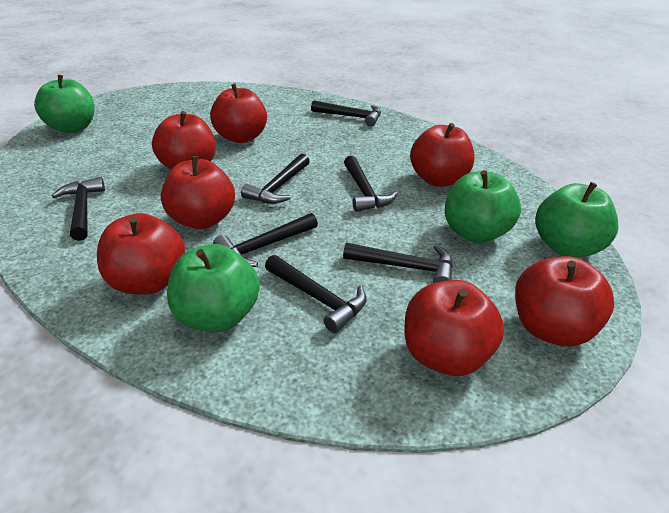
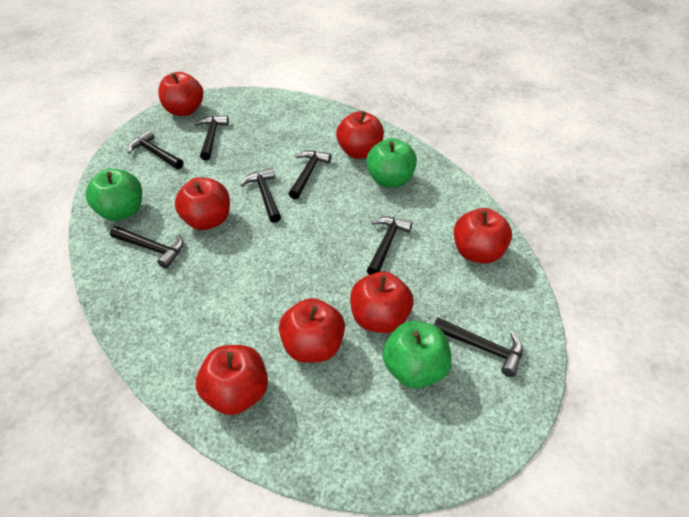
green apple: 4 -> 3

